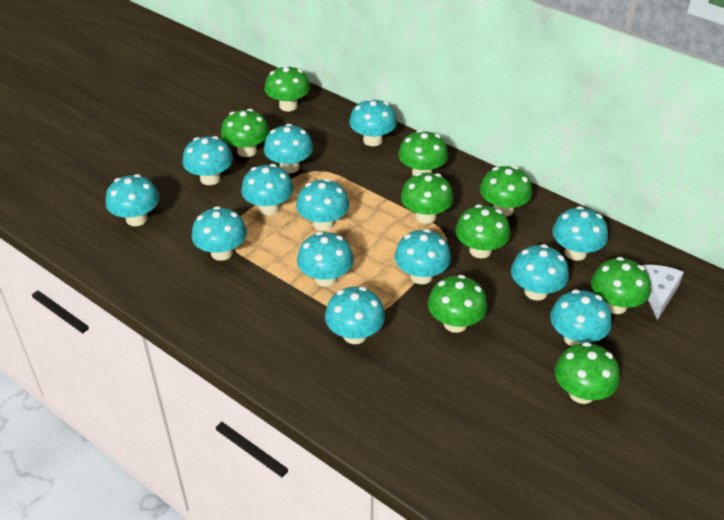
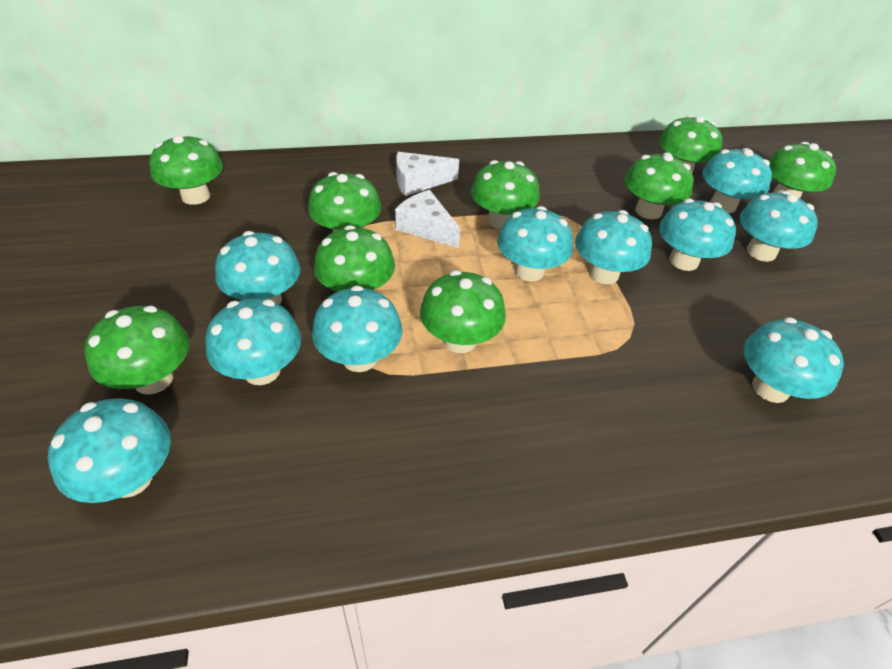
turquoise mushroom: 13 -> 10
white cheese: 1 -> 2

